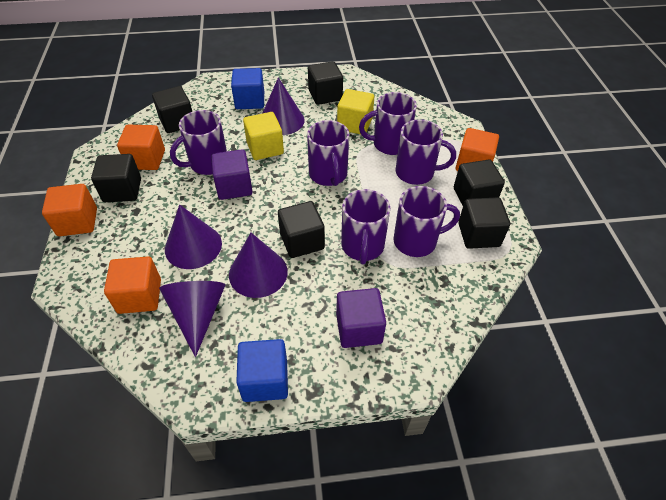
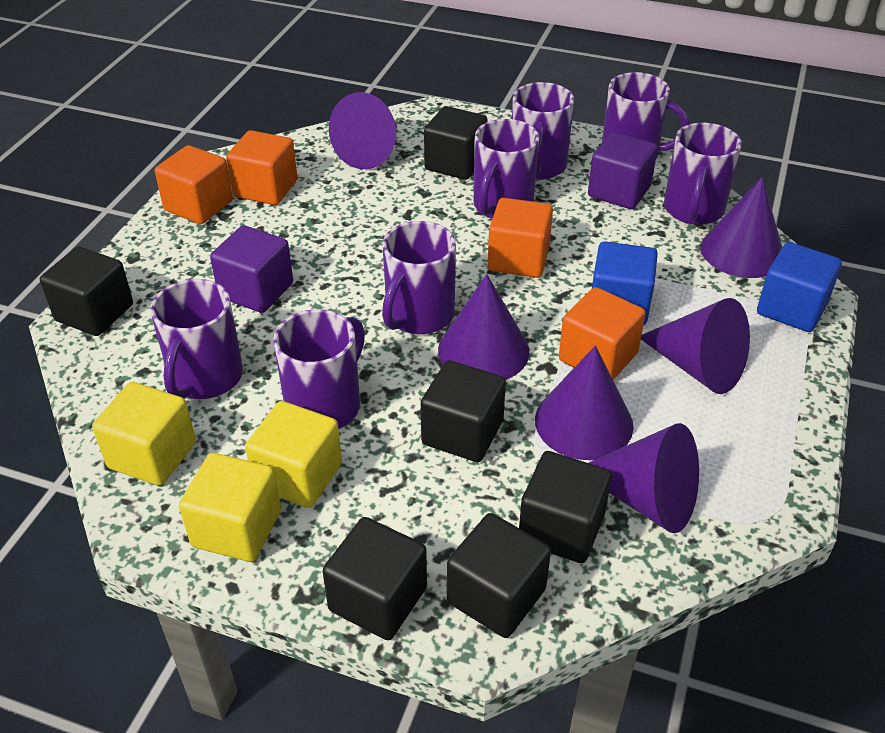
purple cone: 4 -> 6
purple mug: 6 -> 7
yellow cube: 2 -> 3

